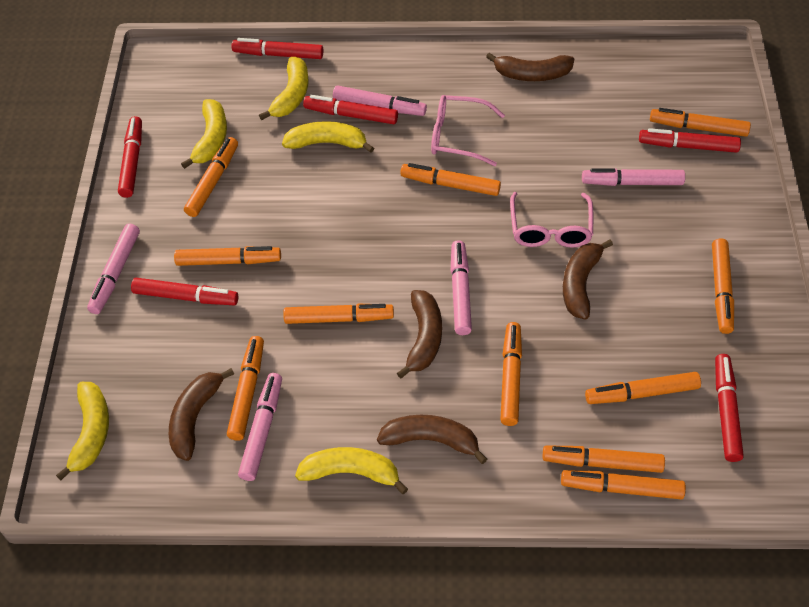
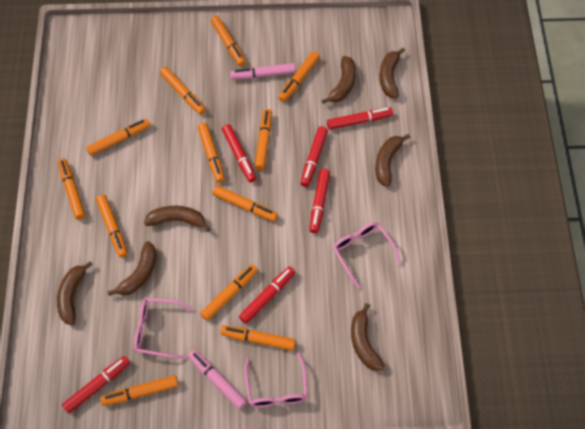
brown banana: 5 -> 7
orange marker: 11 -> 12
pink glasses: 2 -> 3
pink marker: 5 -> 2
yellow banana: 5 -> 0

